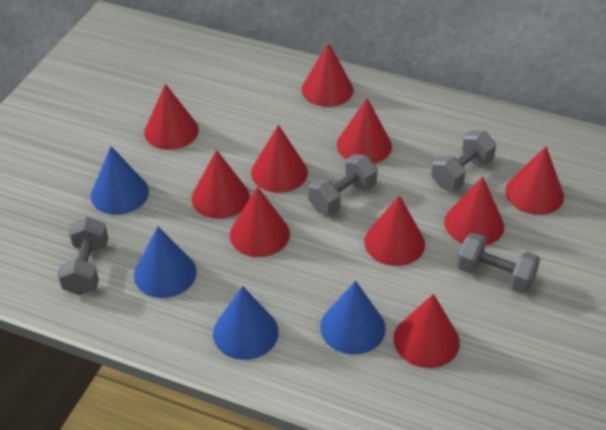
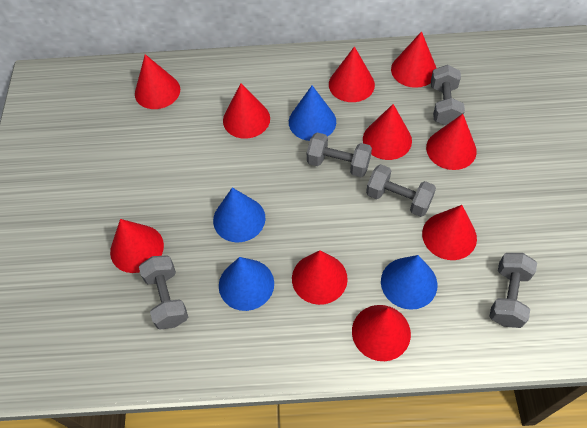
grey dumbbell: 4 -> 5

